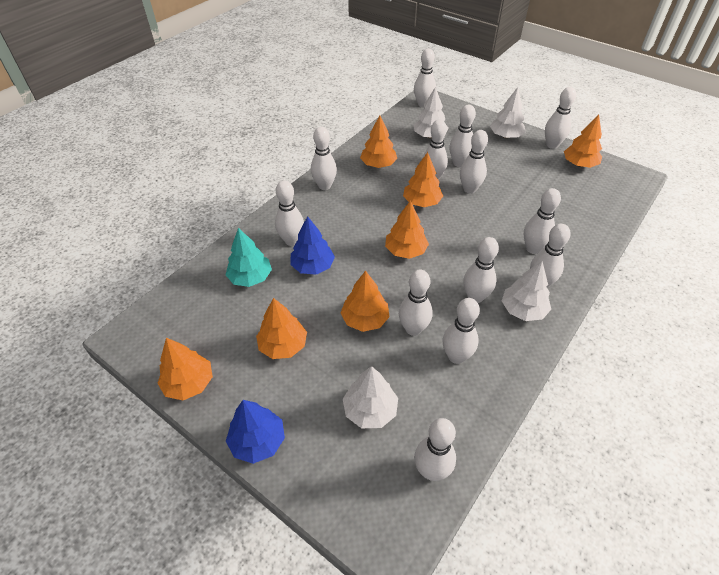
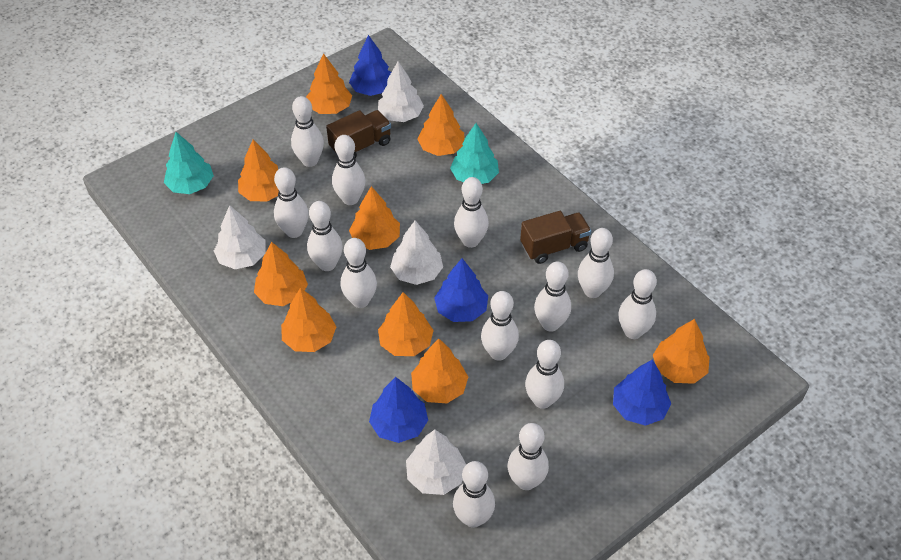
blue tree: 2 -> 4
brown truck: 0 -> 2
orange tree: 7 -> 9
turquoise tree: 1 -> 2

